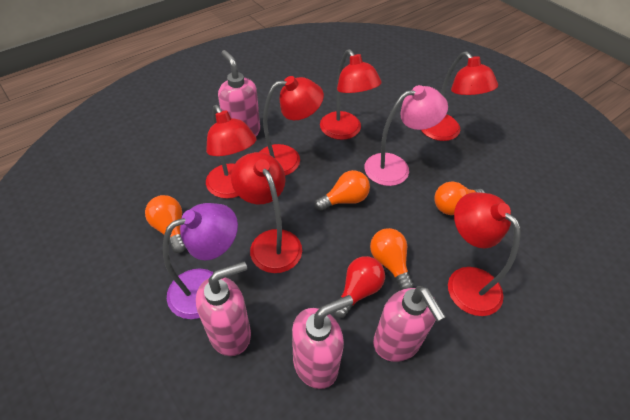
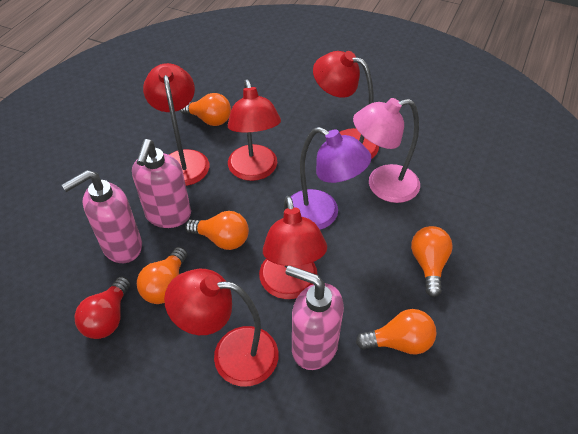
orange light bulb: 4 -> 5
pink soap dispenser: 4 -> 3
red lamp: 6 -> 5

